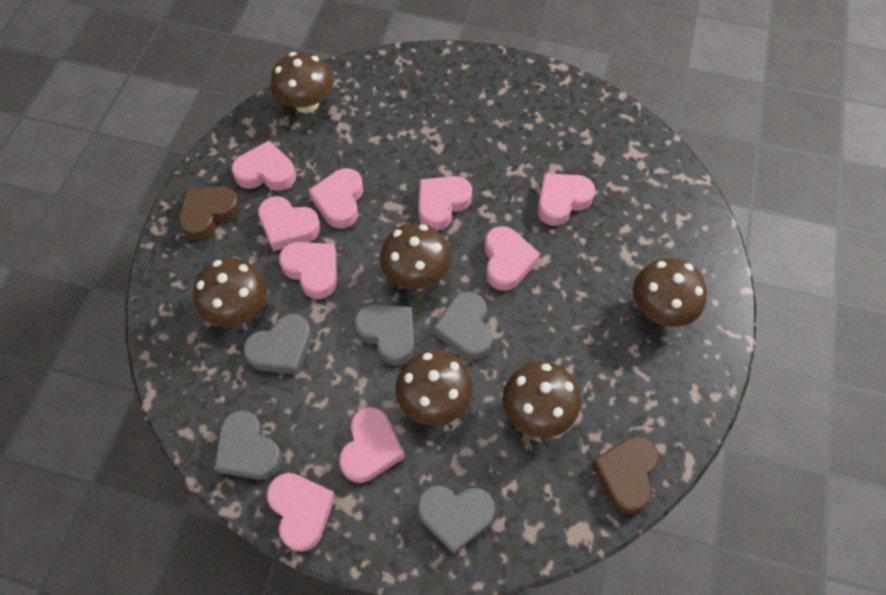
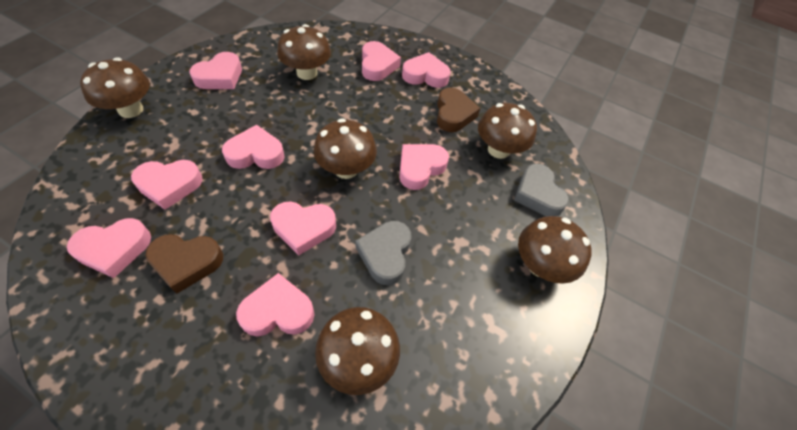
grey heart: 5 -> 2

